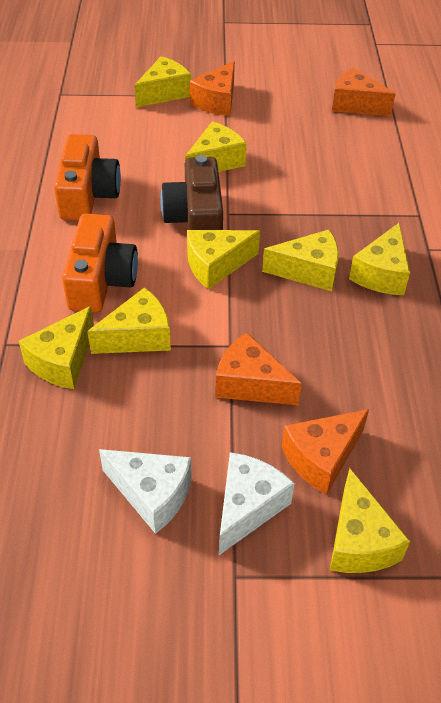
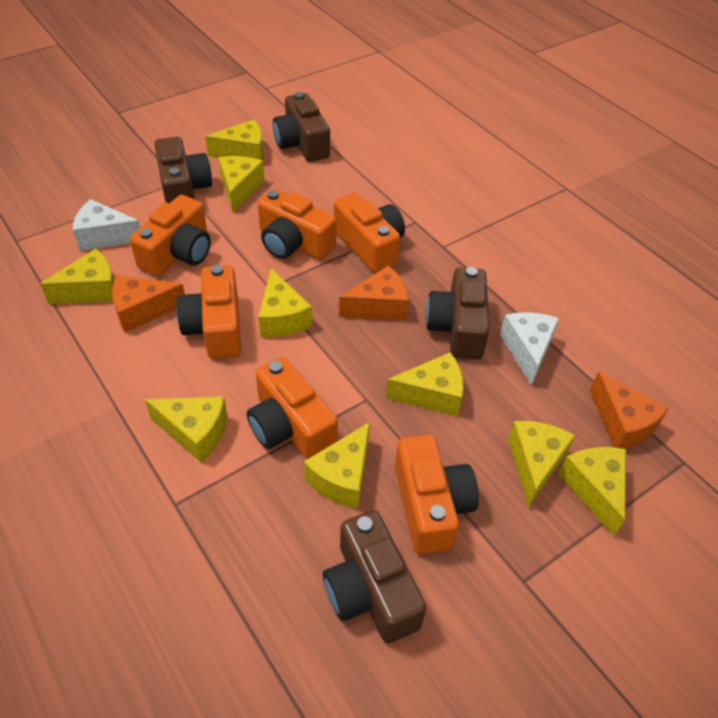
brown camera: 1 -> 4
orange camera: 2 -> 6
orange cheese: 4 -> 3
yellow cheese: 8 -> 9

